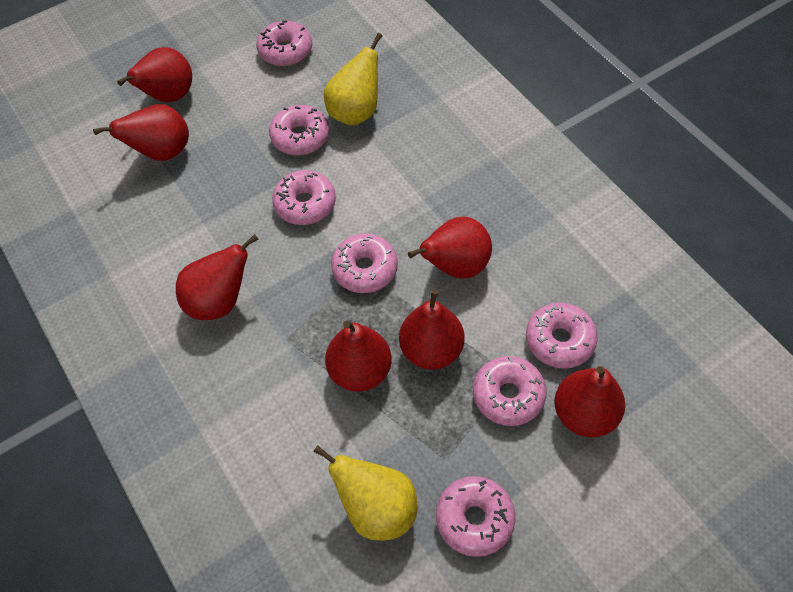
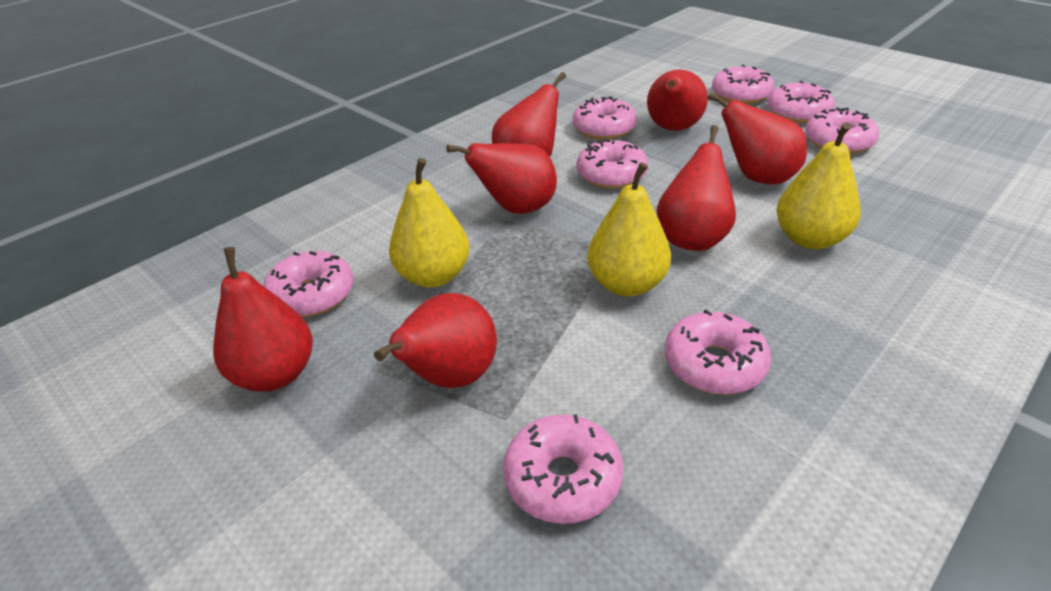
pink donut: 7 -> 8
yellow pear: 2 -> 3

